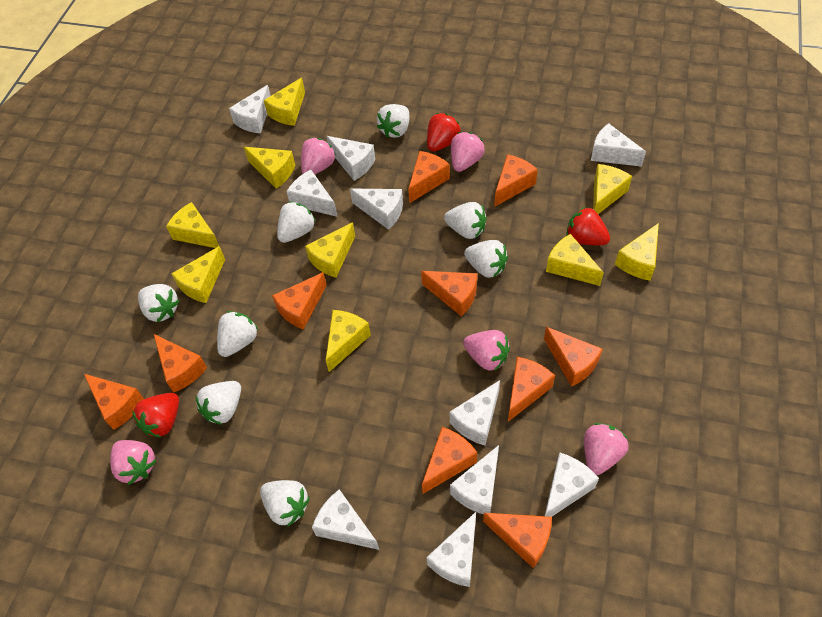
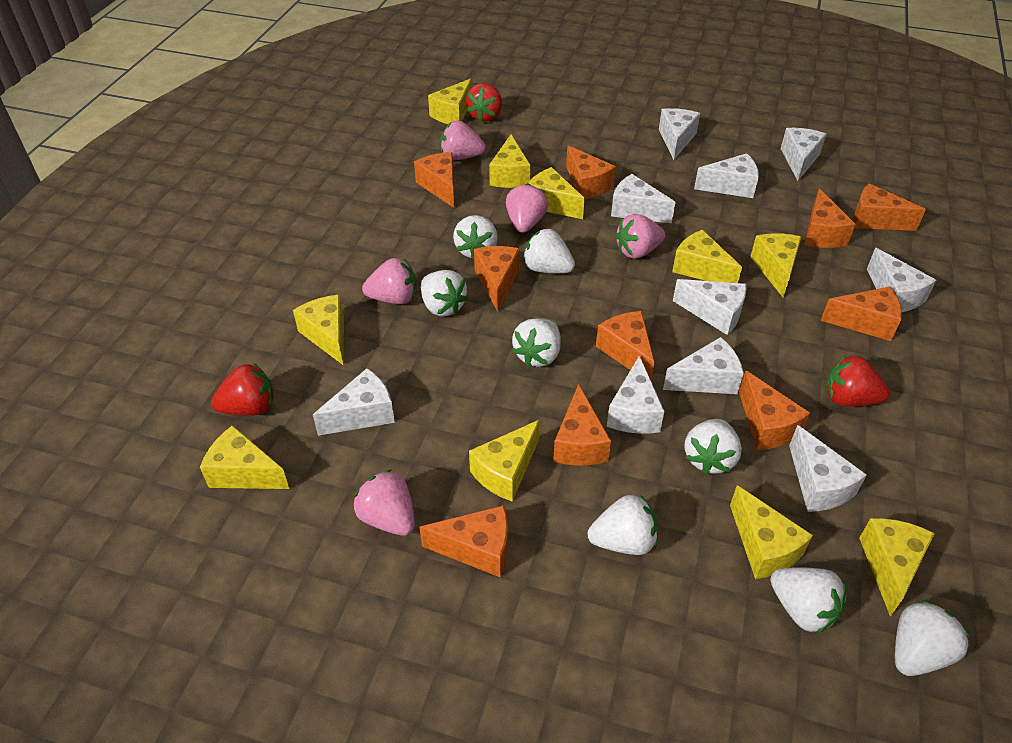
yellow cheese: 9 -> 10

